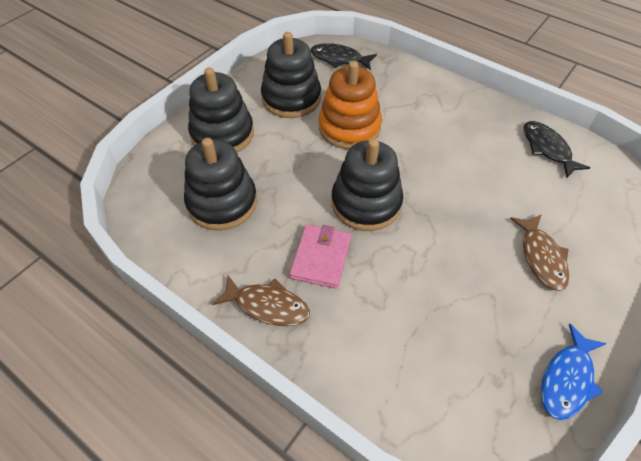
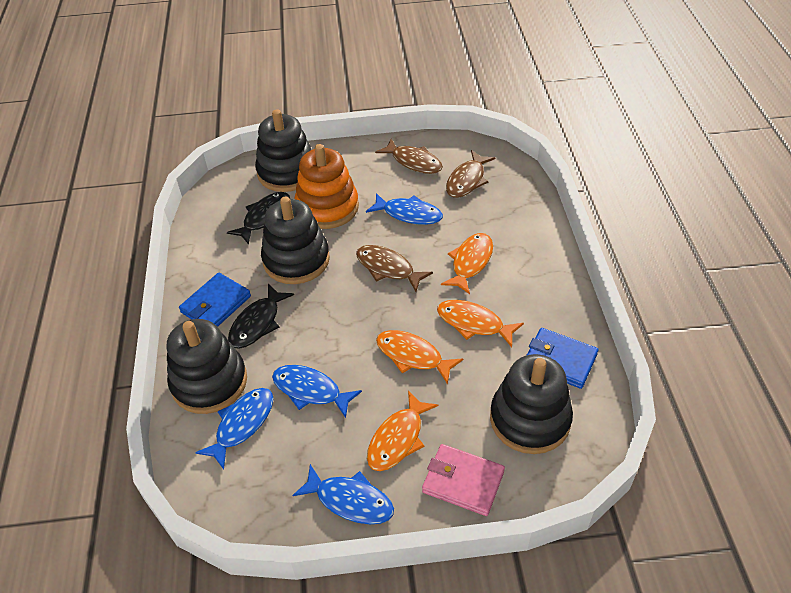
blue fish: 1 -> 4
blue wallet: 0 -> 2
brown fish: 2 -> 3
orange fish: 0 -> 4

